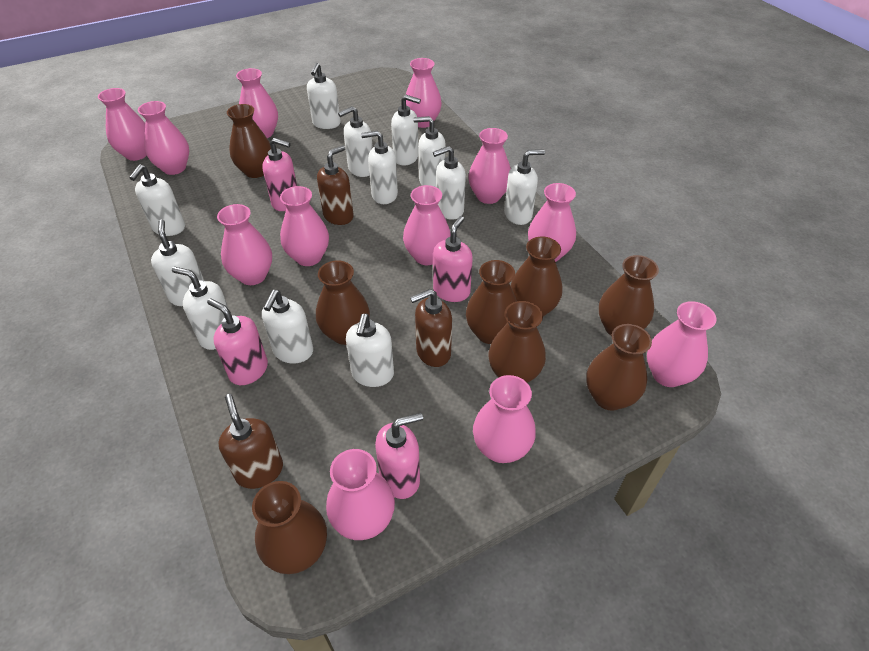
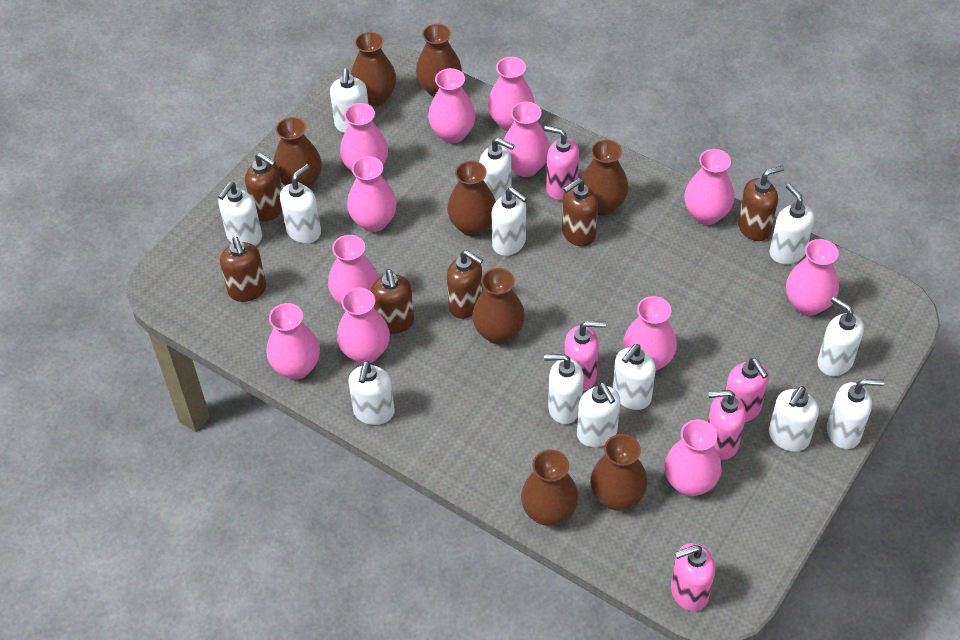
brown soap dispenser: 3 -> 6
pink soap dispenser: 4 -> 5
white soap dispenser: 12 -> 13

